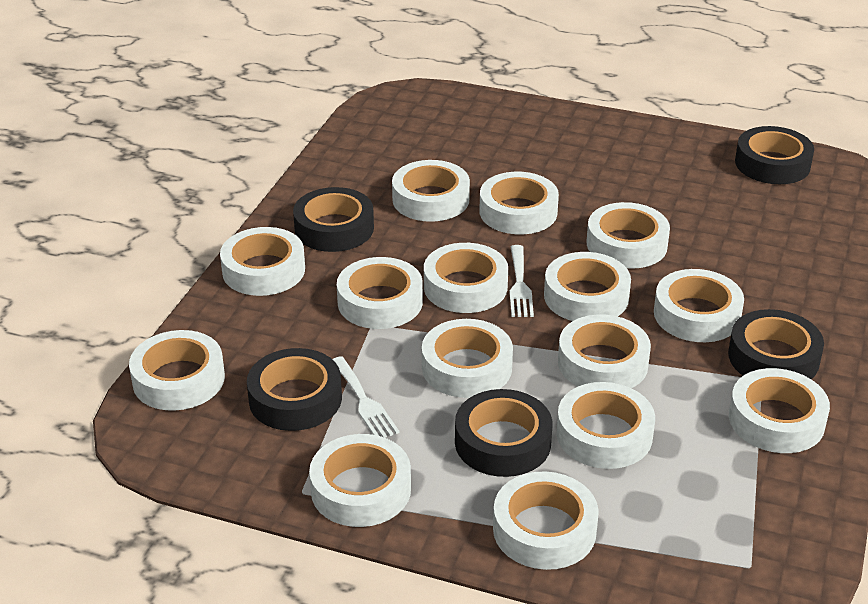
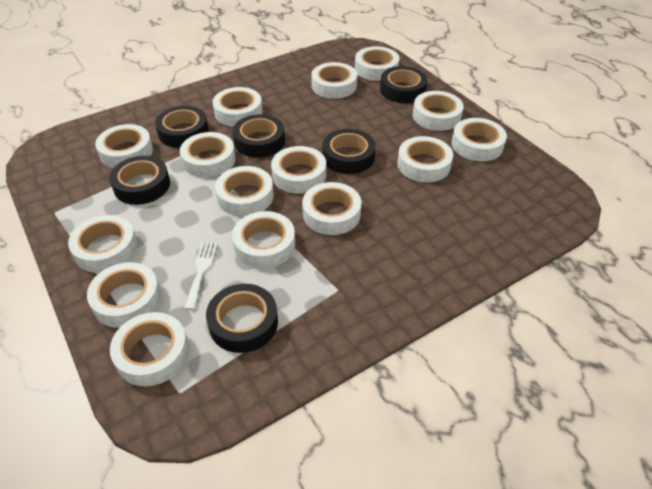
black tape: 5 -> 6
white fork: 2 -> 1

